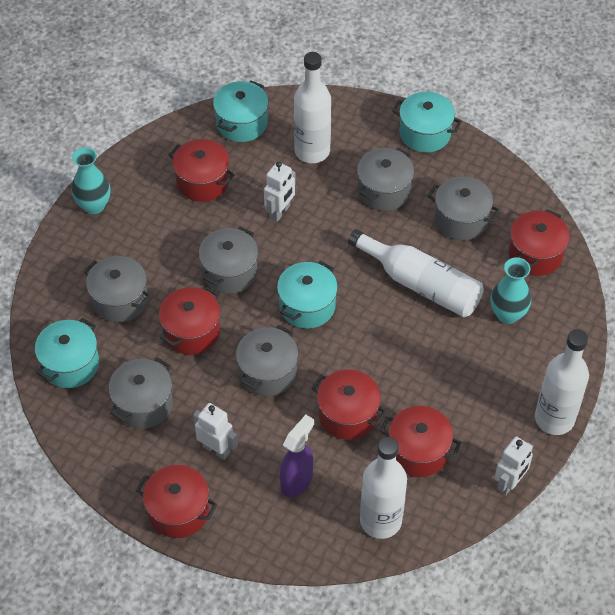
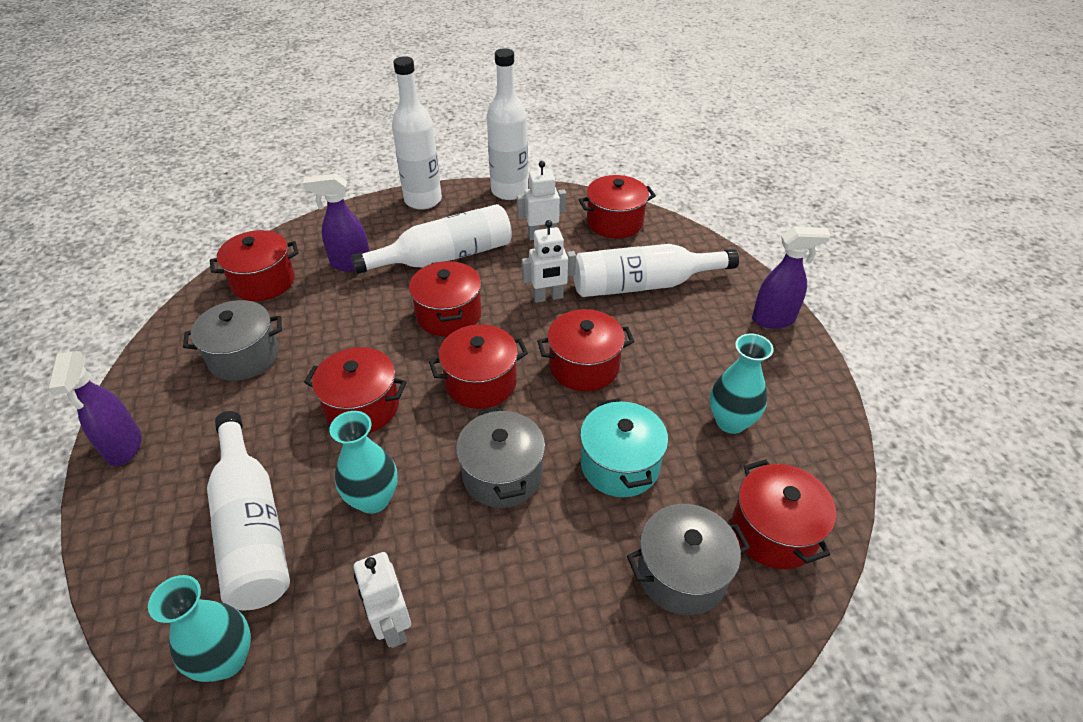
grey pot: 6 -> 3
purple spray bottle: 1 -> 3
red pot: 6 -> 7
turquoise pot: 4 -> 1
turquoise vase: 2 -> 3
white bottle: 4 -> 5

